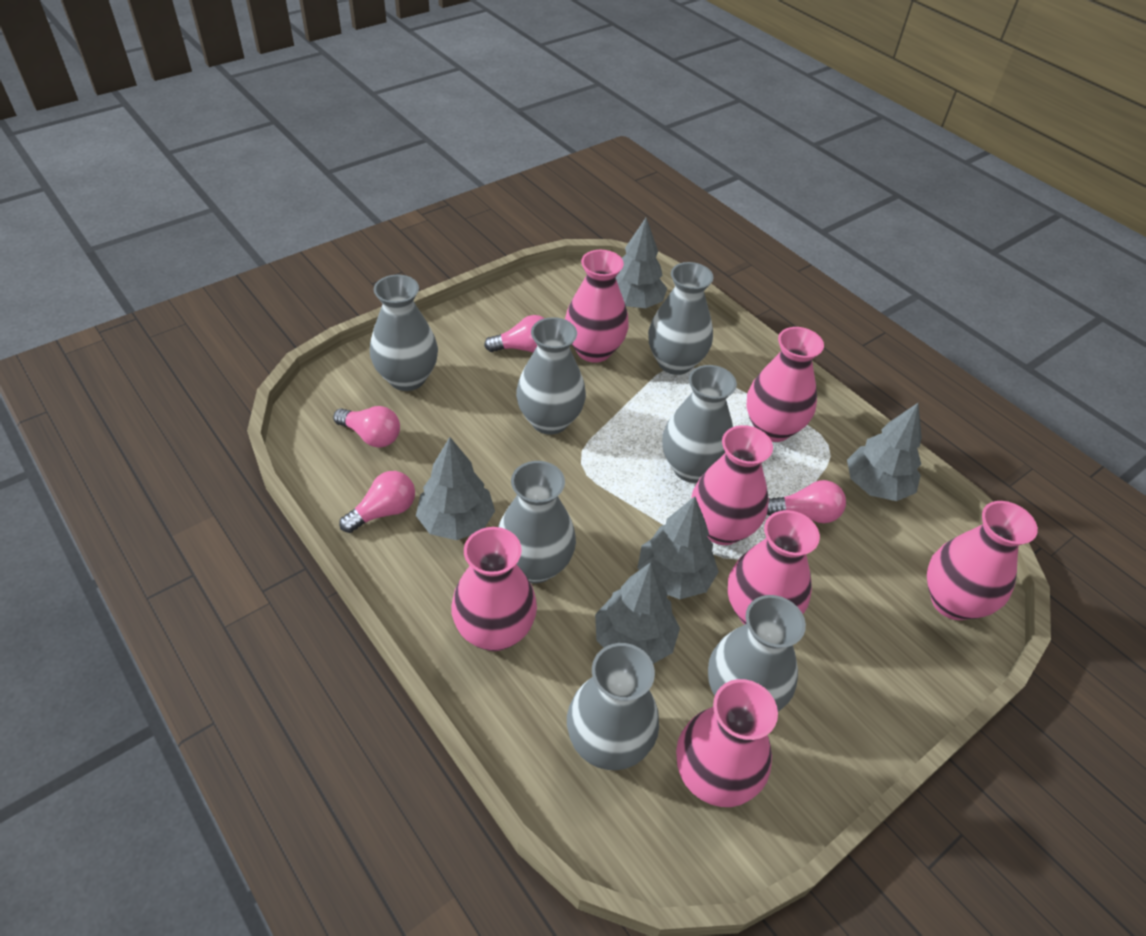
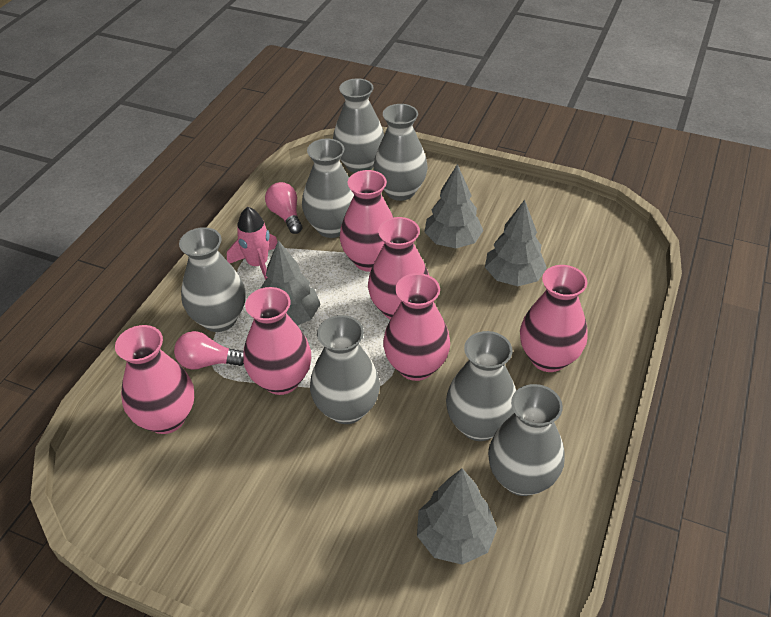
grey tree: 5 -> 4
pink light bulb: 4 -> 2
pink rocket: 0 -> 1
pink vase: 7 -> 6

